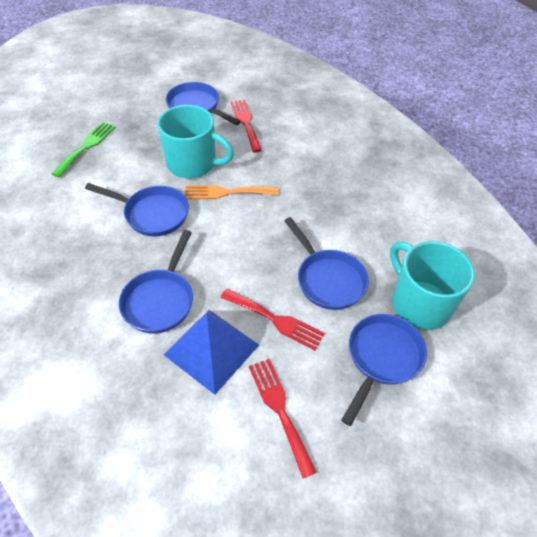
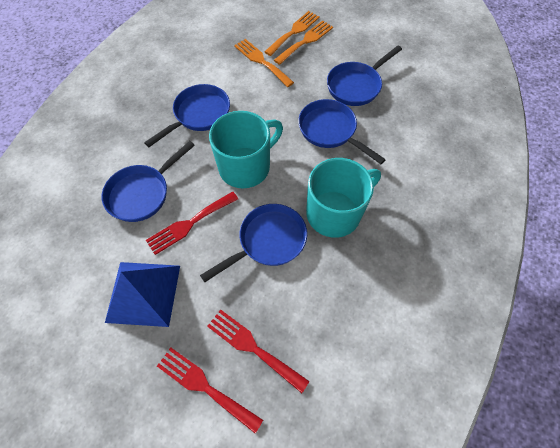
green fork: 1 -> 0
orange fork: 1 -> 3

